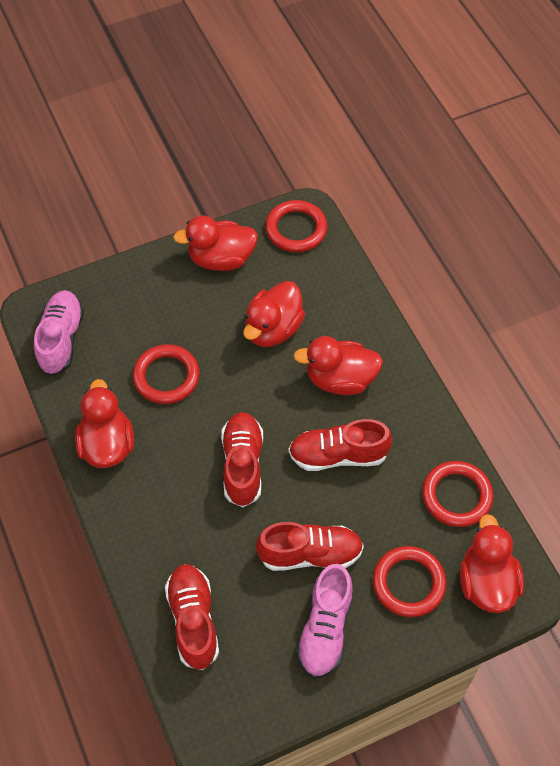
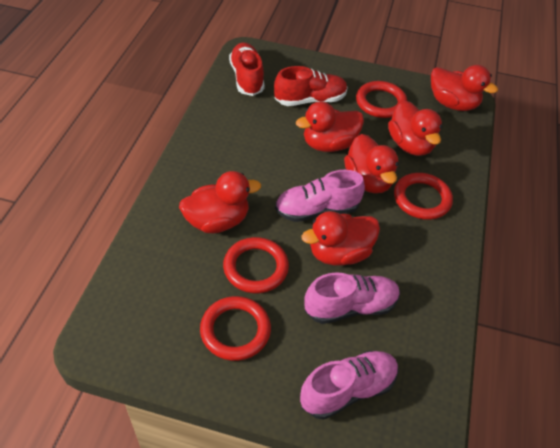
pink shoe: 2 -> 3
red duck: 5 -> 6
red shoe: 4 -> 2

